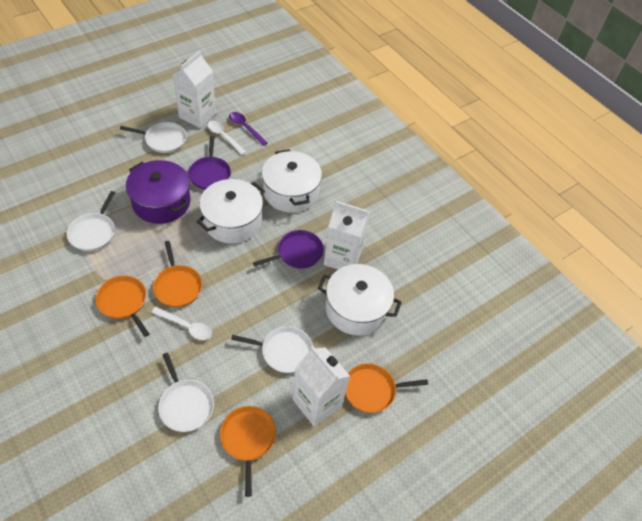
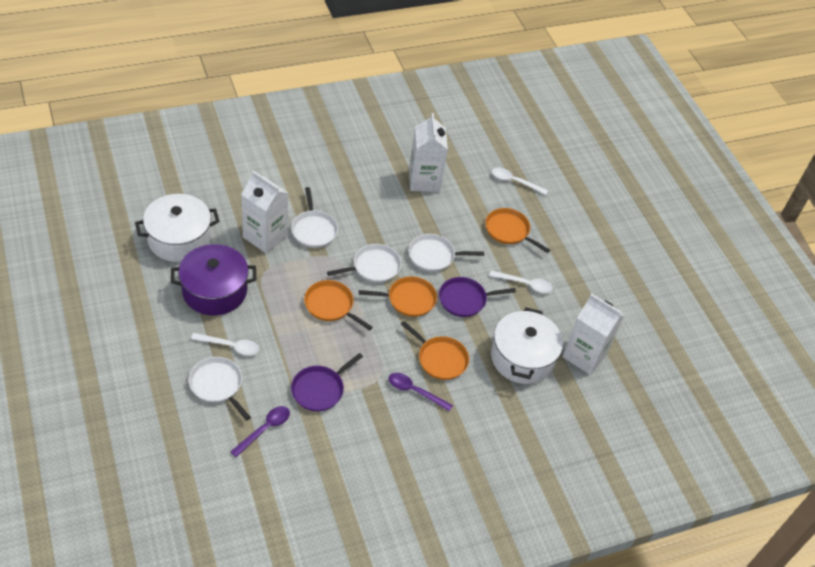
purple spoon: 1 -> 2
white pot: 3 -> 2
white spoon: 2 -> 3

